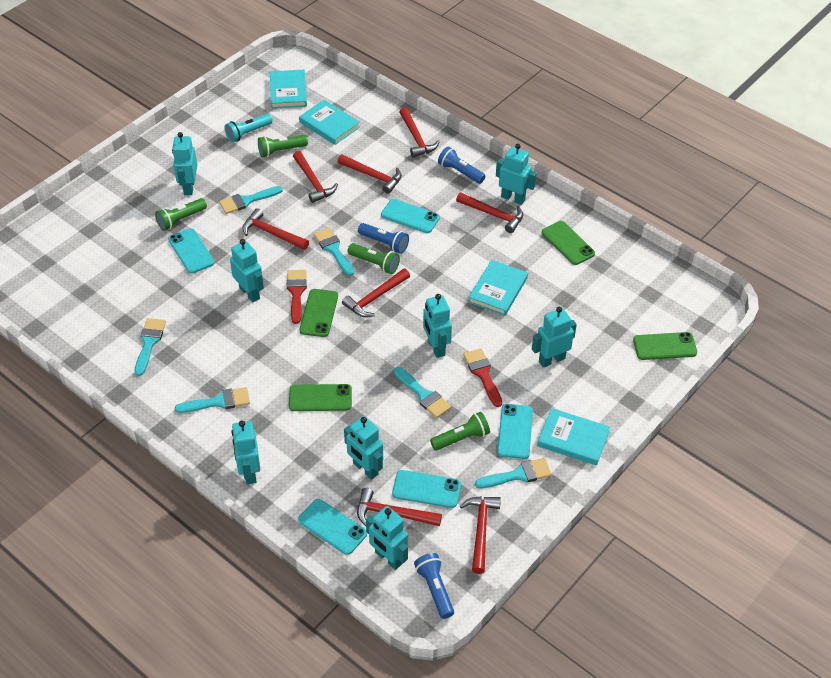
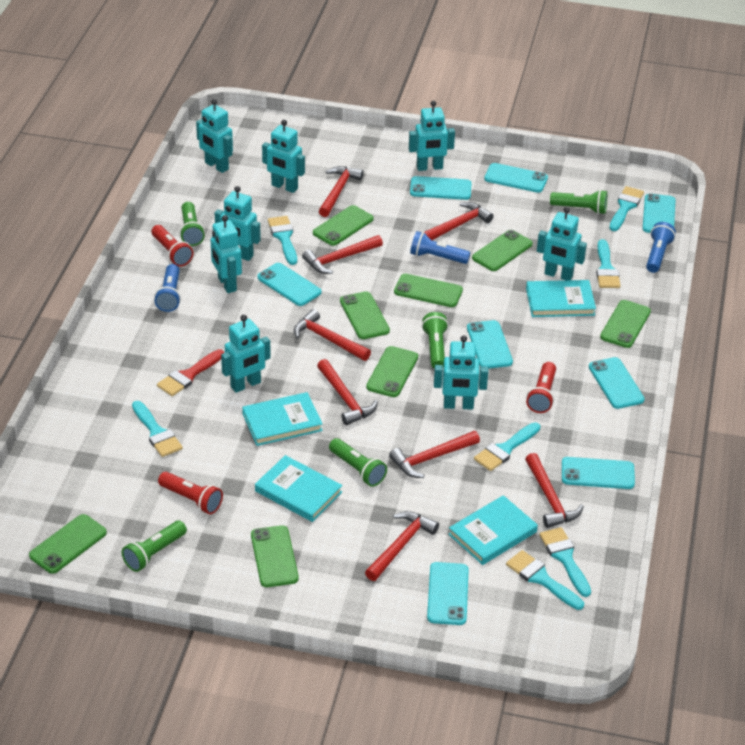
green flashlight: 4 -> 5
green phone: 4 -> 8
red brush: 2 -> 1
red flashlight: 0 -> 3
turquoise brush: 6 -> 7
turquoise flashlight: 1 -> 0
turquoise phone: 5 -> 8

